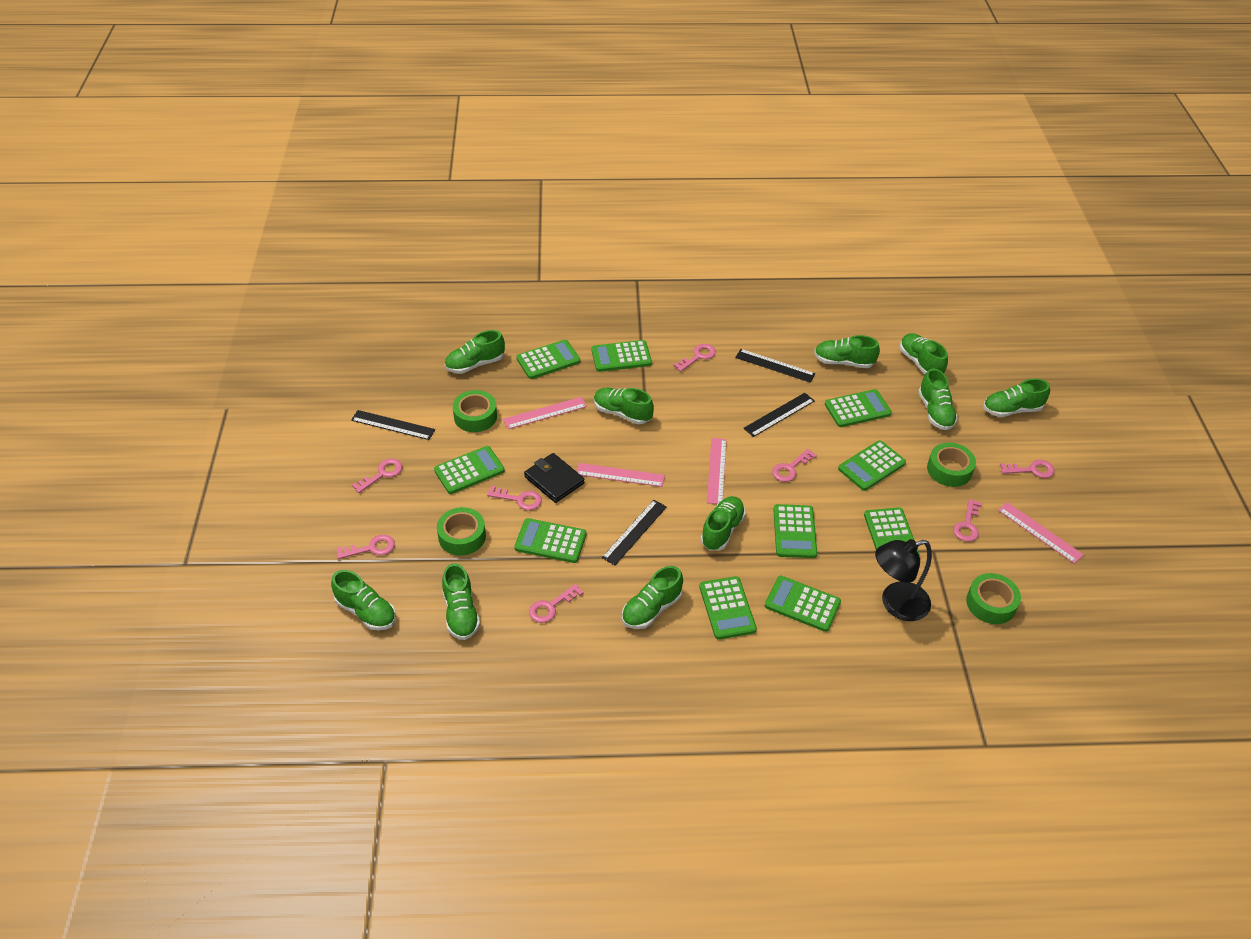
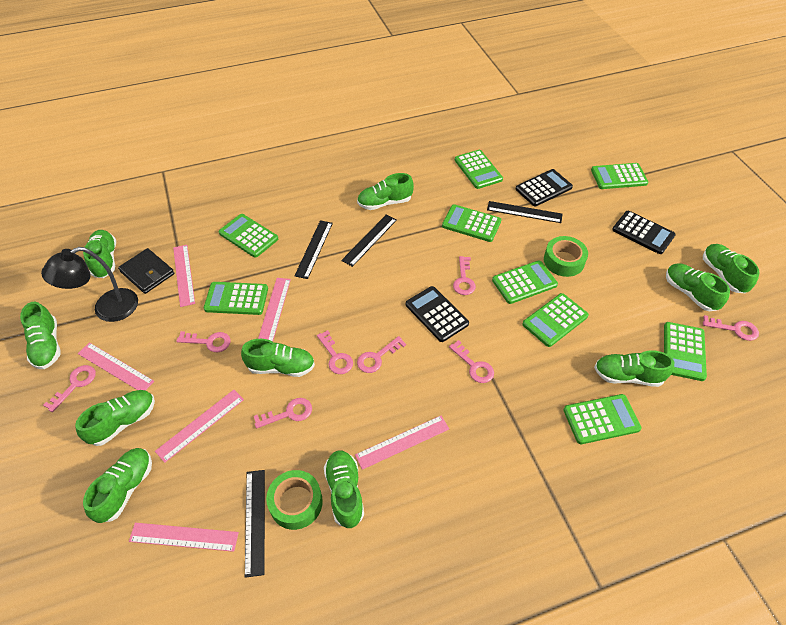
black calculator: 0 -> 3
green calculator: 10 -> 9
green tape: 4 -> 2
pink ruler: 4 -> 6

